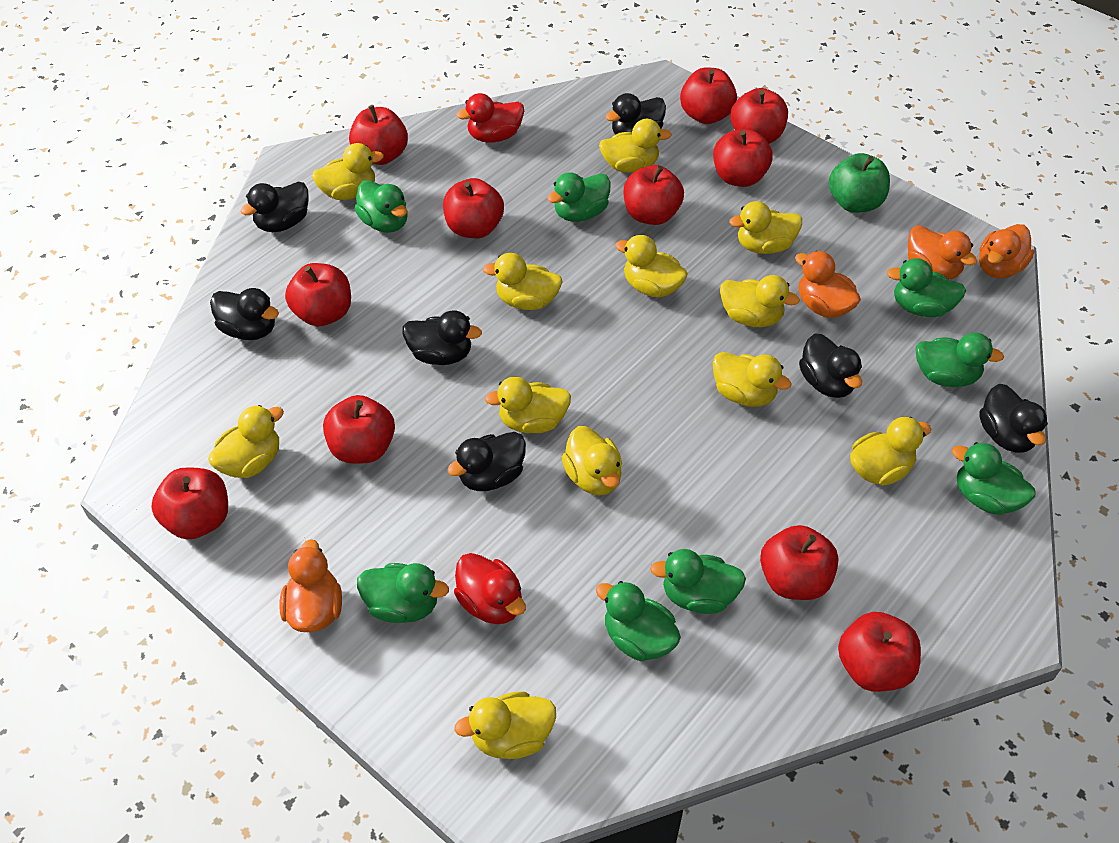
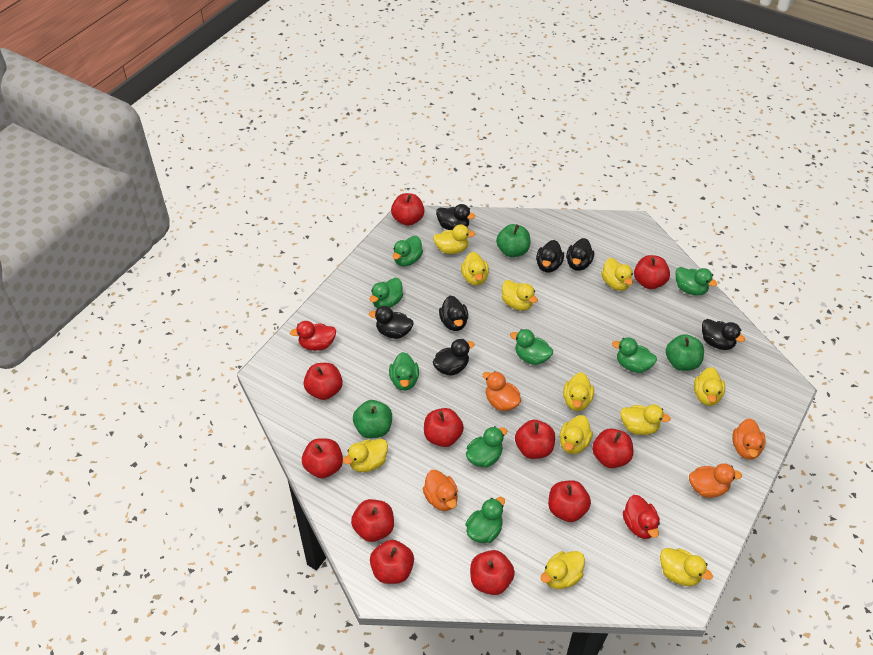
green apple: 1 -> 3
yellow duck: 12 -> 11

